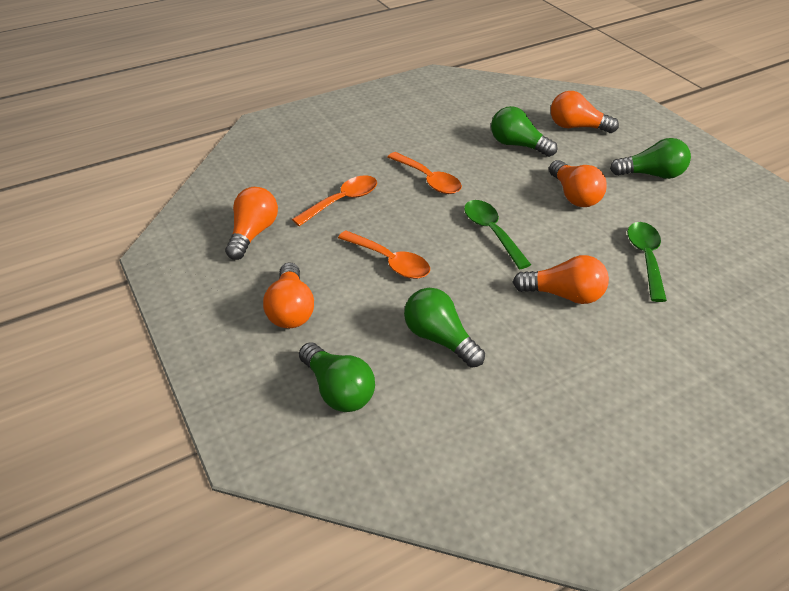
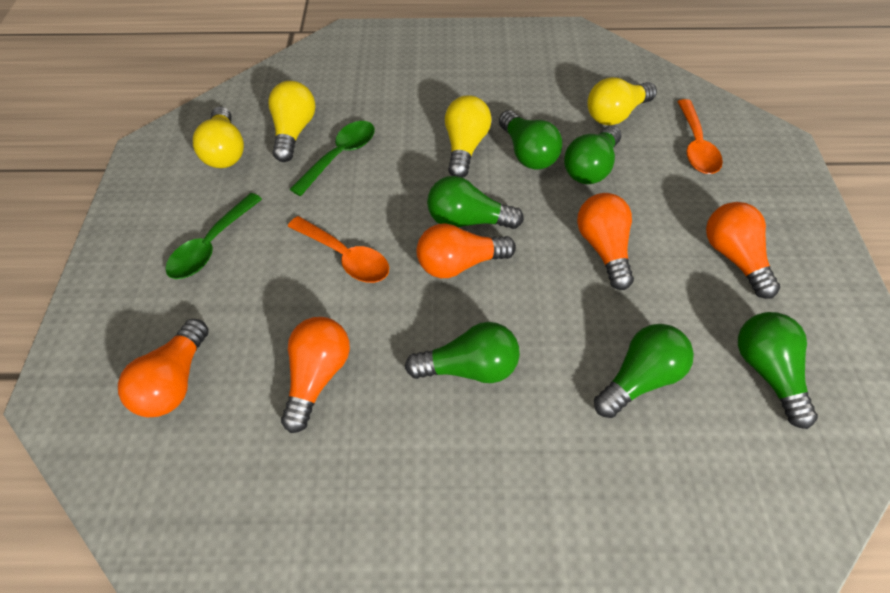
green light bulb: 4 -> 6
orange spoon: 3 -> 2
yellow light bulb: 0 -> 4

